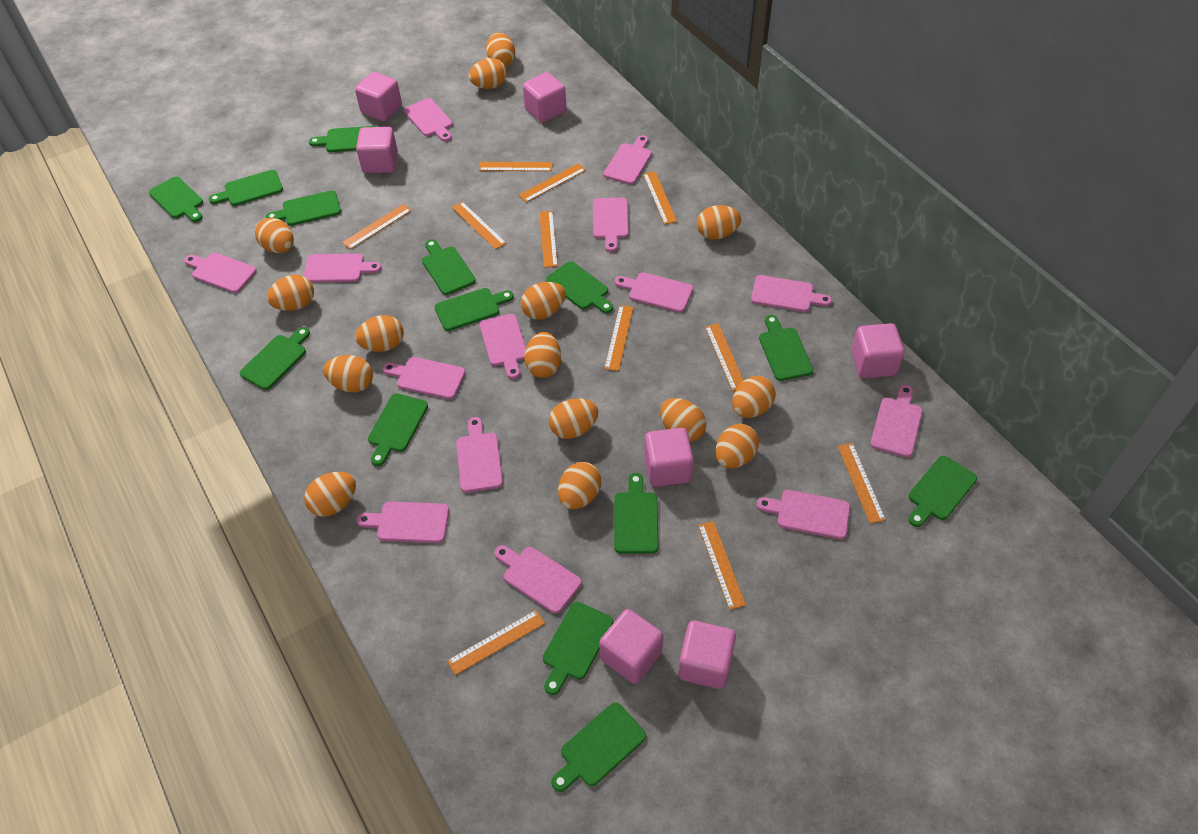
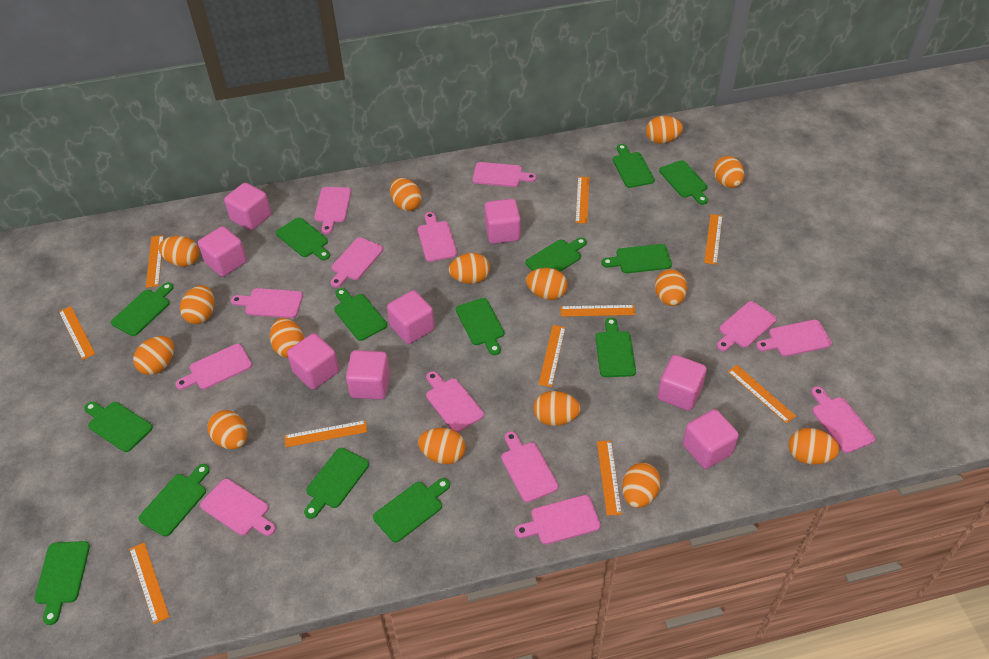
orange ruler: 11 -> 10
pink cube: 7 -> 8
pink cutting board: 14 -> 13

